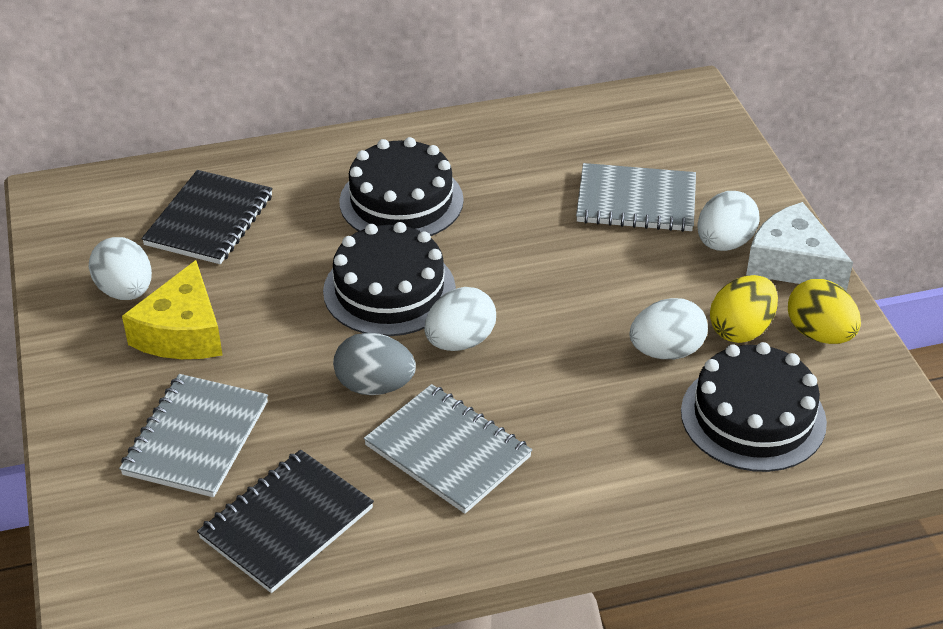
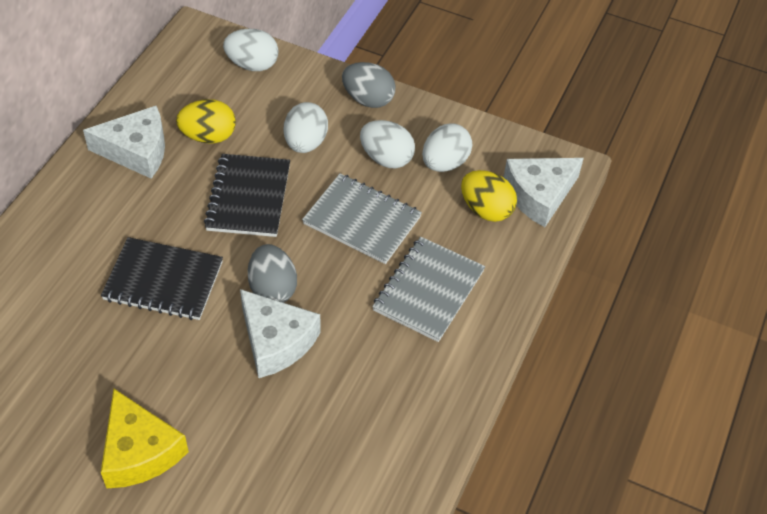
black cake: 3 -> 0
grey egg: 1 -> 2
grey notebook: 3 -> 2
white cheese: 1 -> 3

